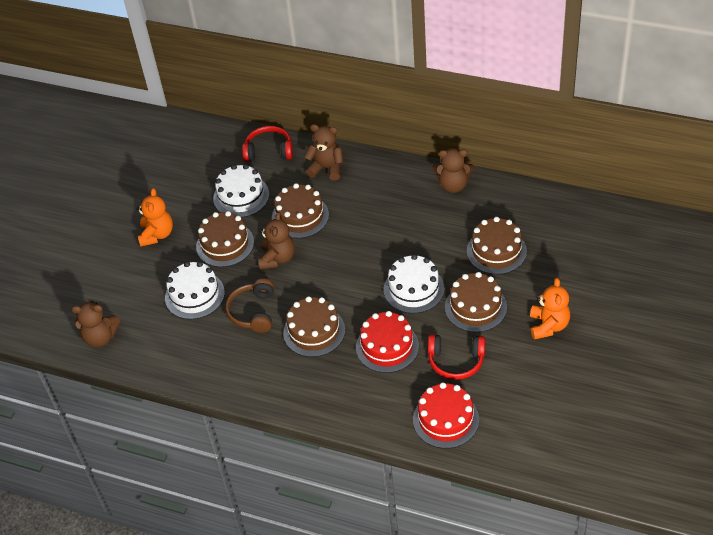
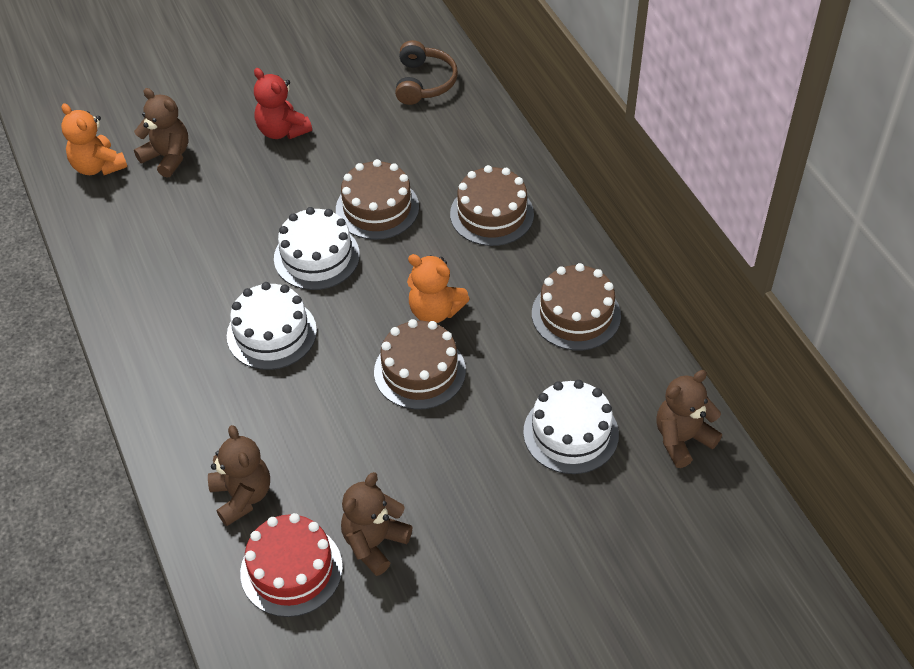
brown cake: 5 -> 4
red cake: 2 -> 1
red headphones: 2 -> 0
red teddy bear: 0 -> 1

